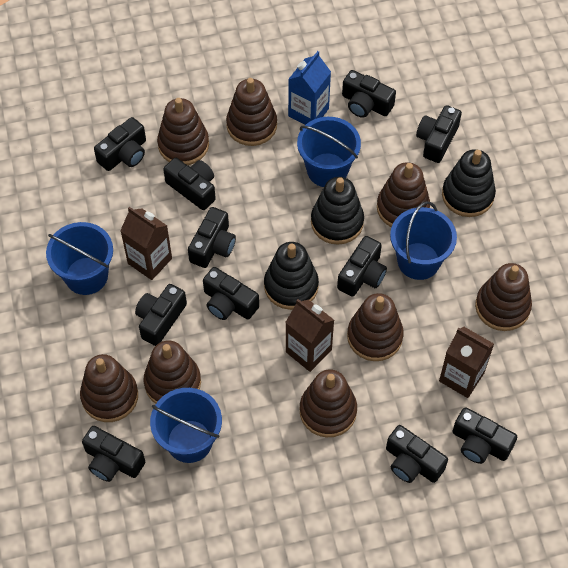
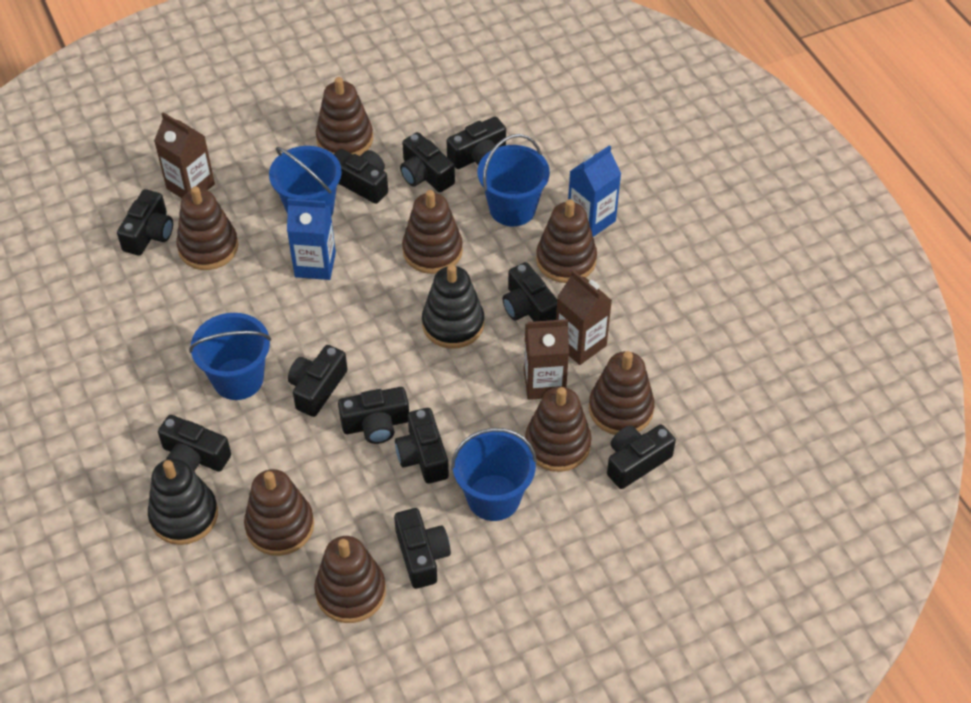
black stacking toy: 3 -> 2
blue carton: 1 -> 2

